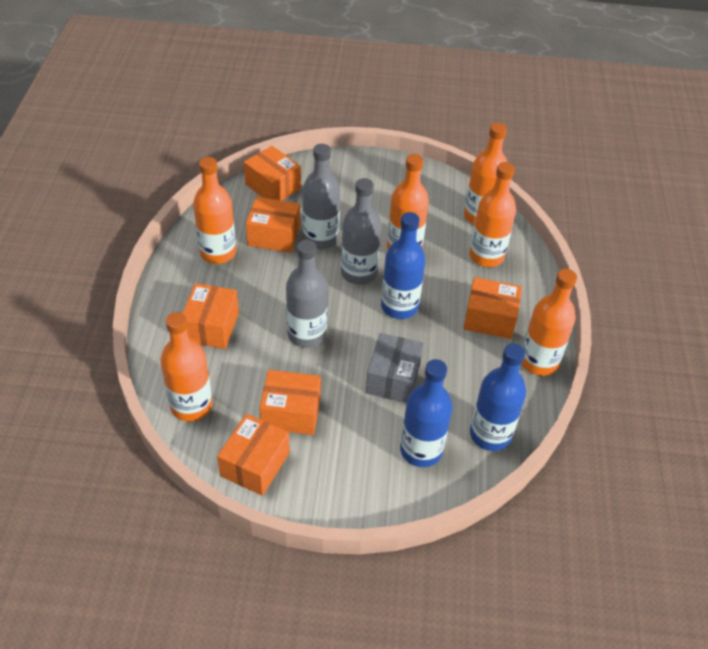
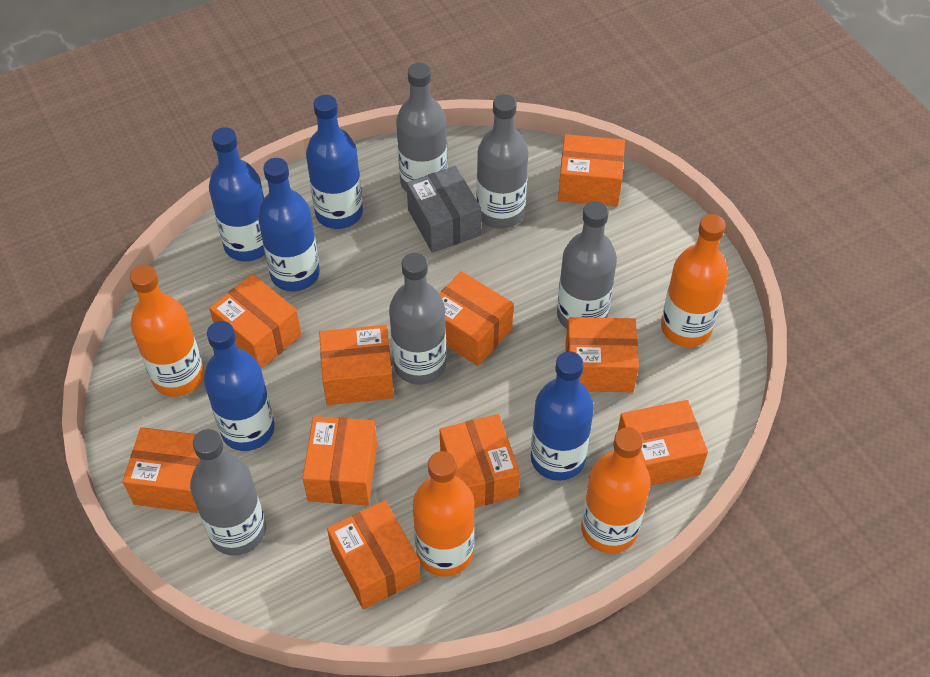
blue bottle: 3 -> 5
grey bottle: 3 -> 5
orange bottle: 6 -> 4
orange box: 6 -> 10

